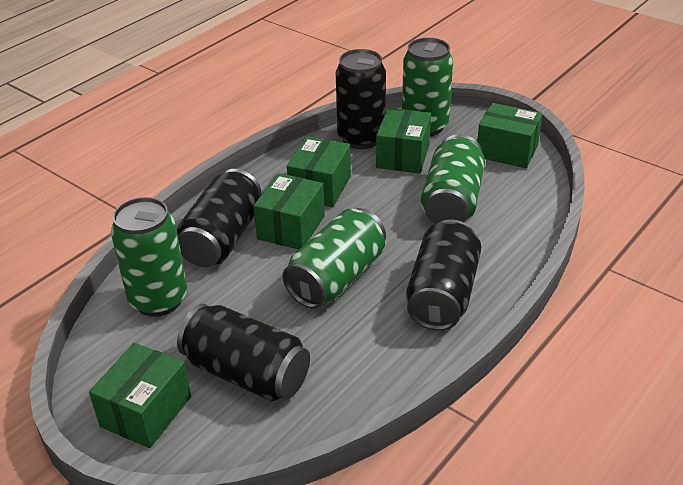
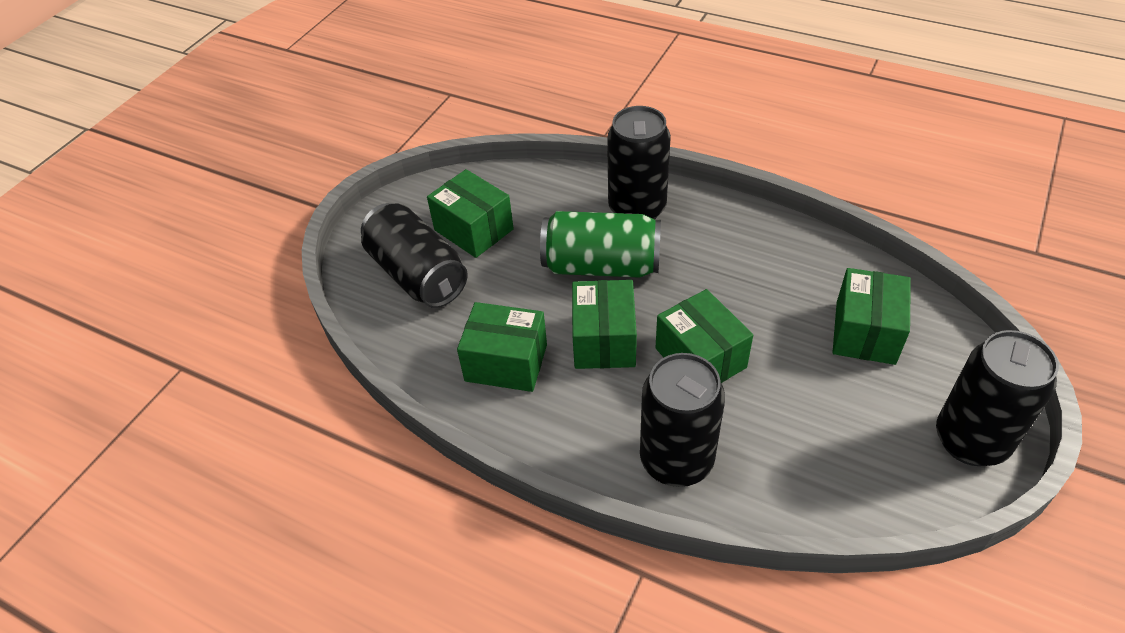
green can: 4 -> 1

